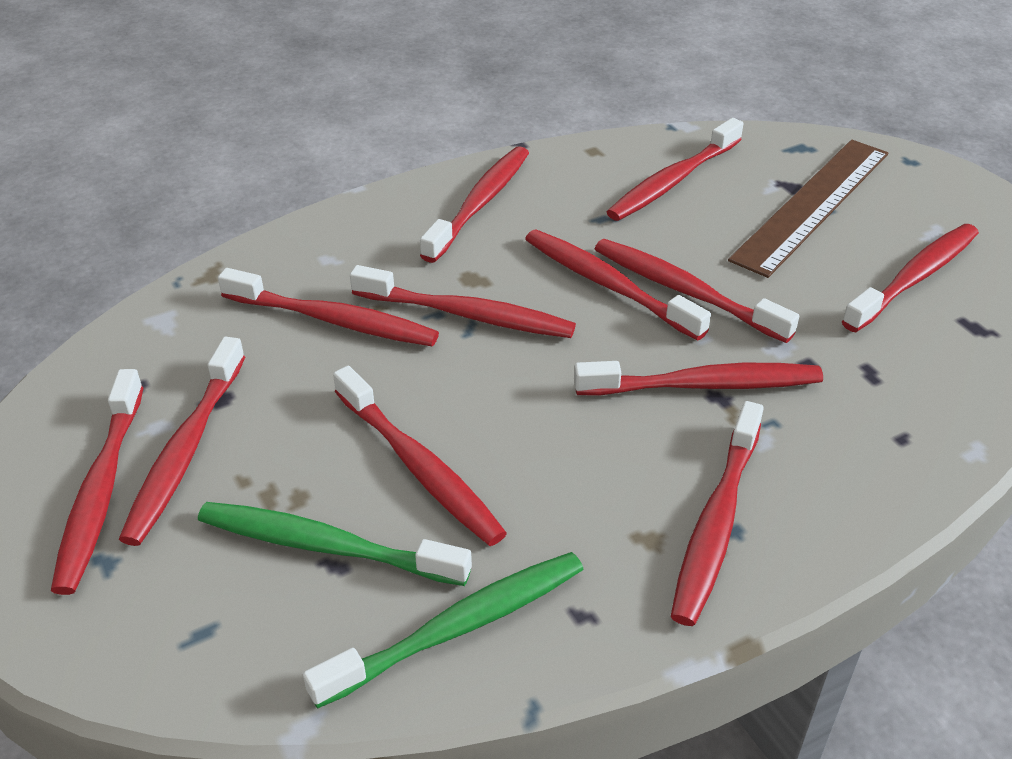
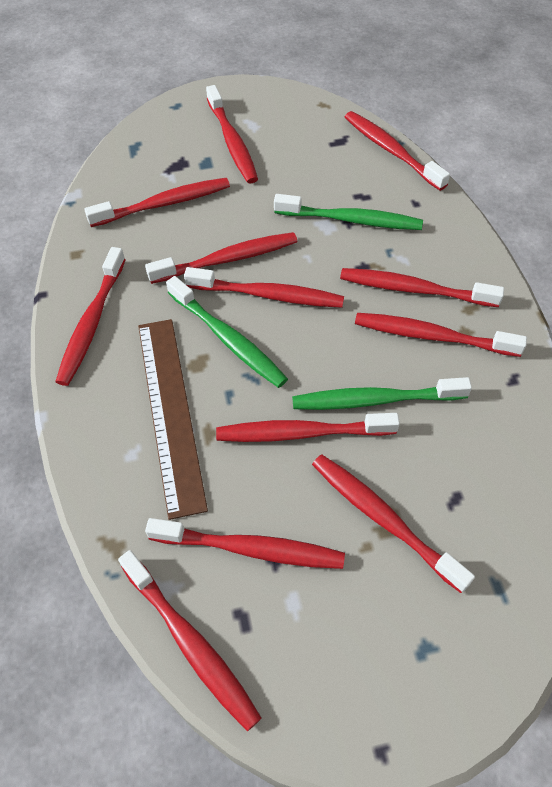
green toothbrush: 2 -> 3

